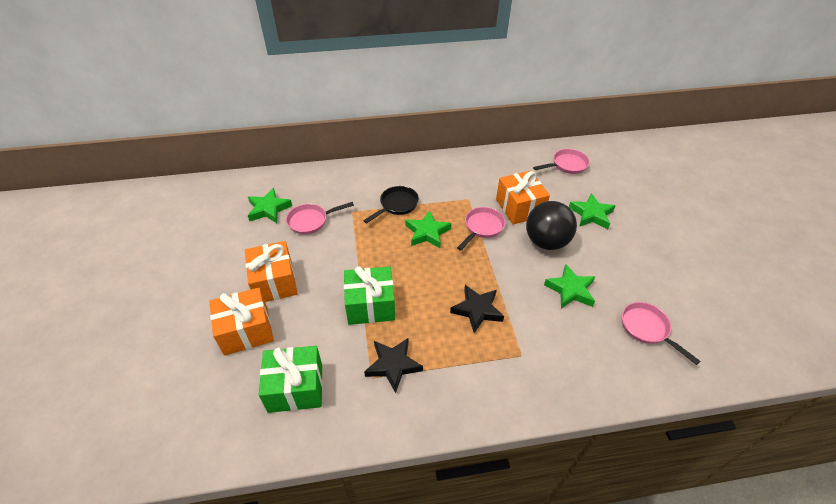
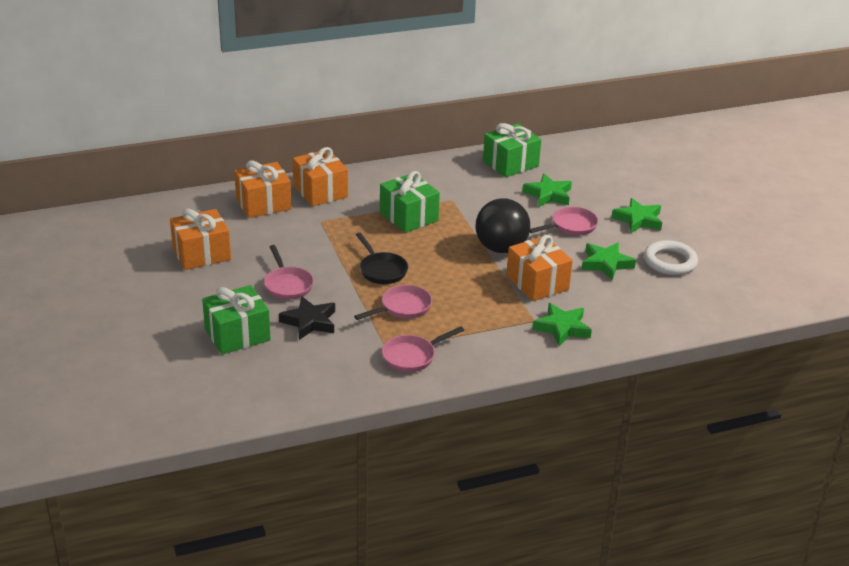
black star: 2 -> 1
green gift: 2 -> 3
orange gift: 3 -> 4
white ring: 0 -> 1

